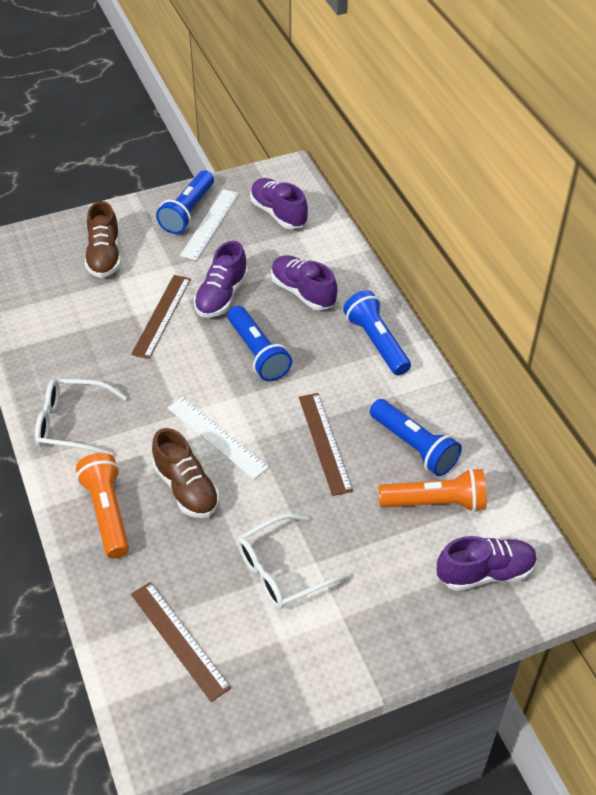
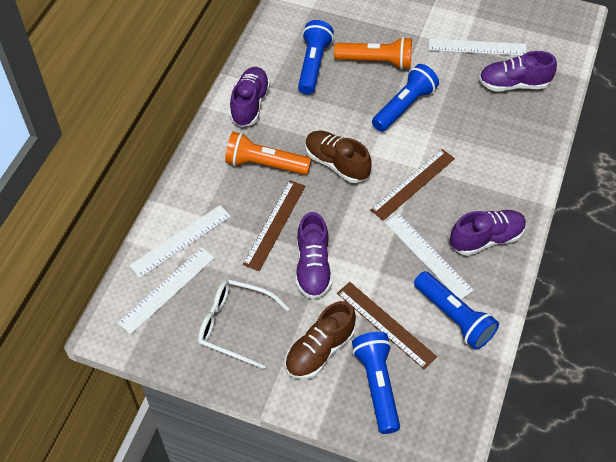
white glasses: 2 -> 1
white ruler: 2 -> 4

